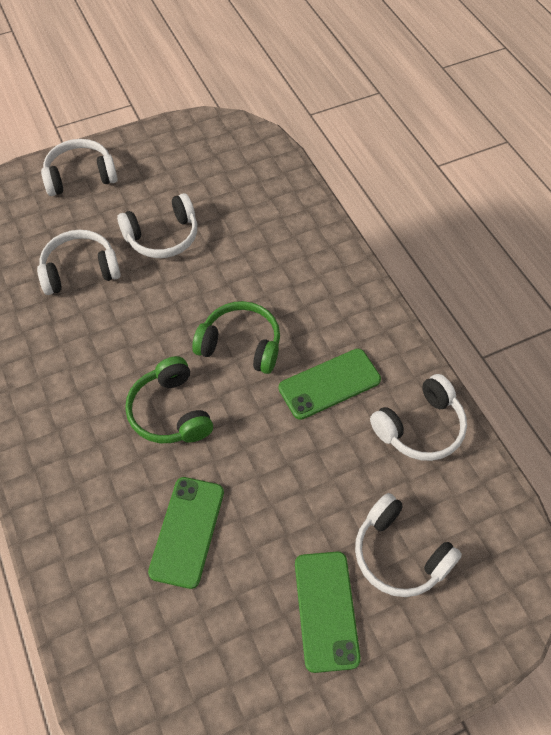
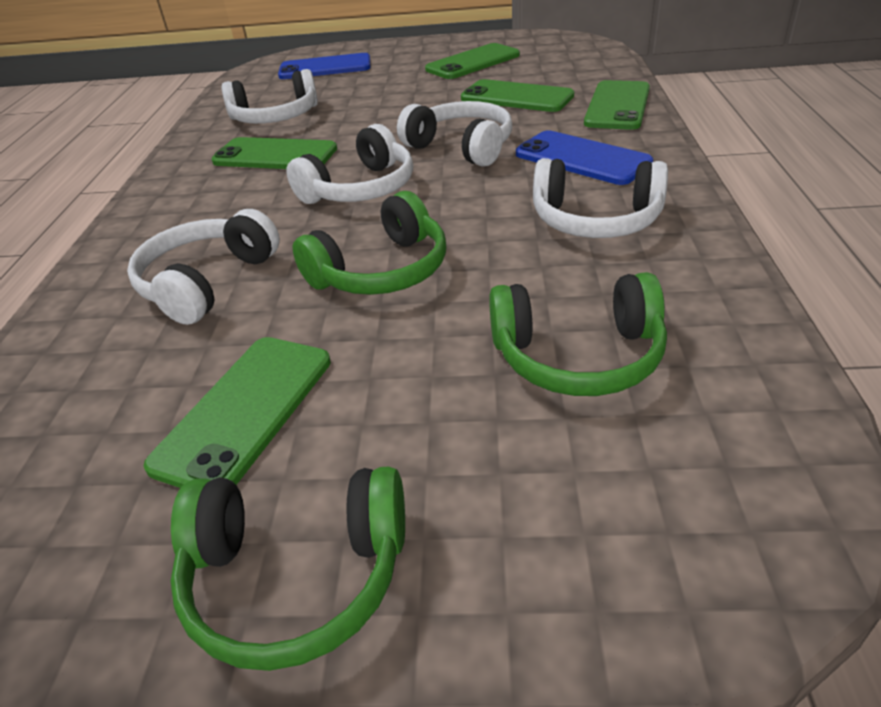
blue phone: 0 -> 2
green headphones: 2 -> 3
green phone: 3 -> 5

